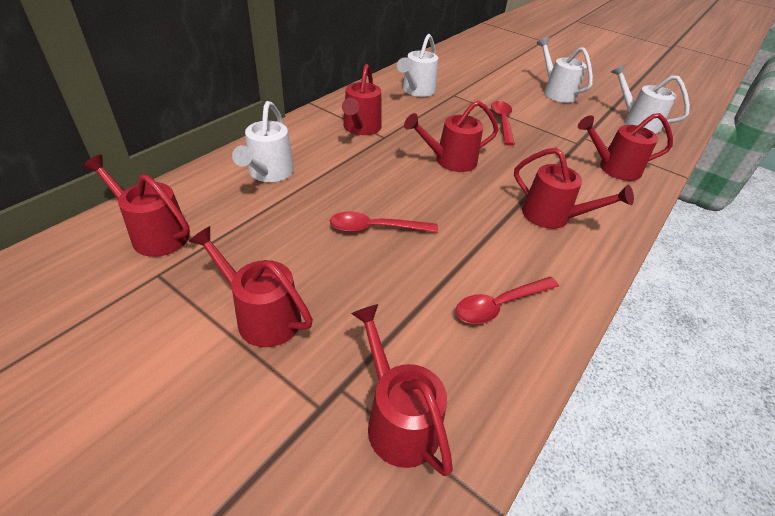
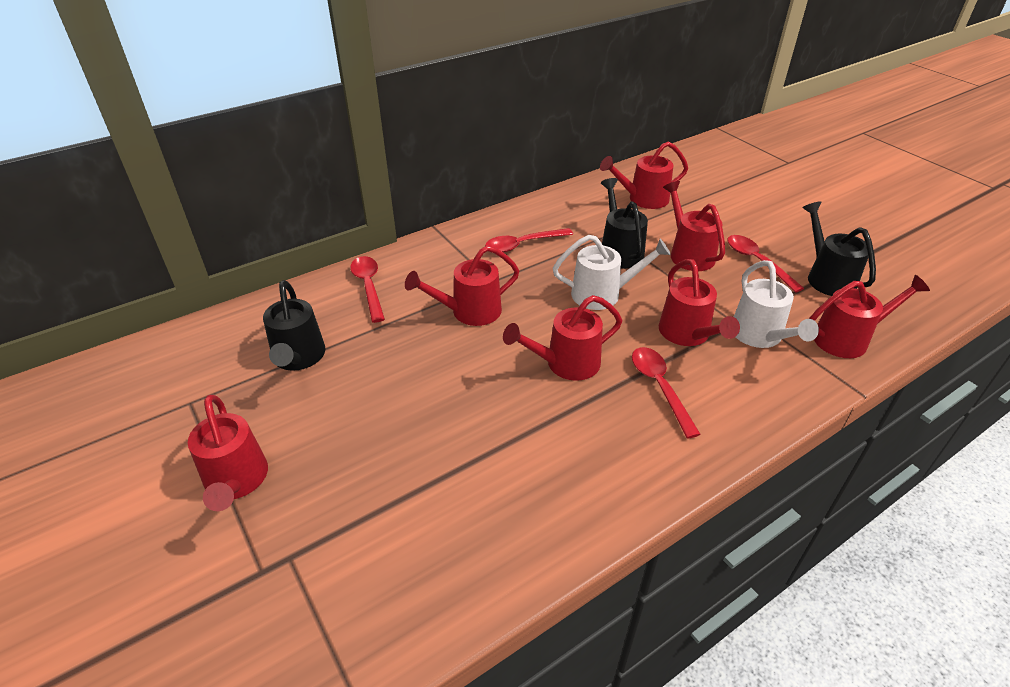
black watering can: 0 -> 3
red spoon: 3 -> 4
white watering can: 4 -> 2

